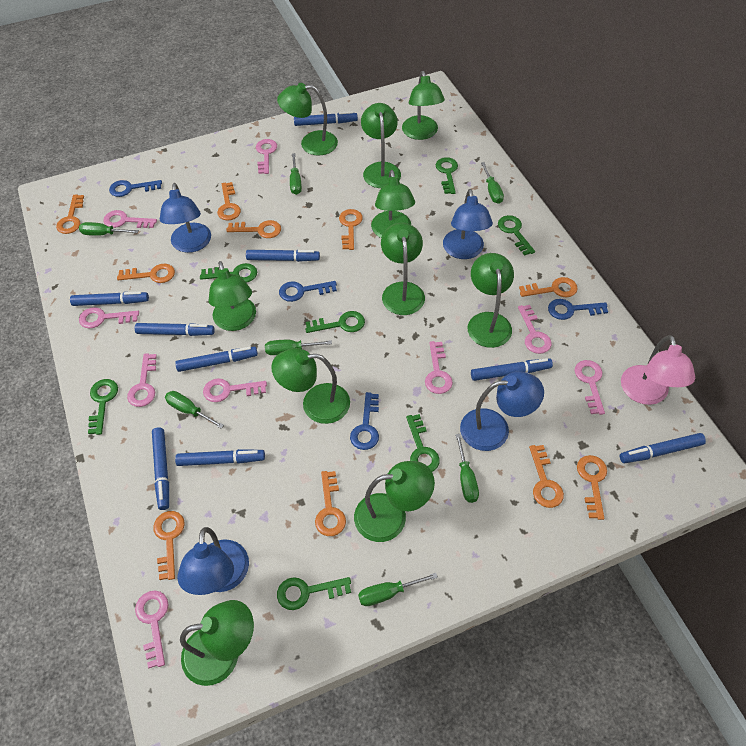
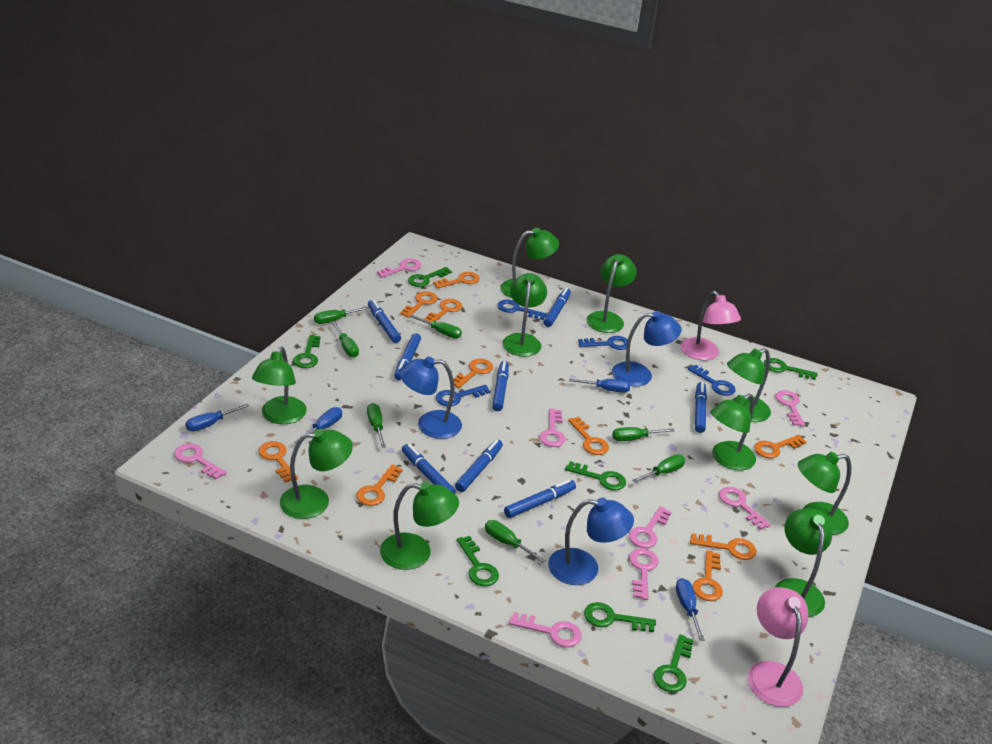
blue lamp: 4 -> 3
blue marker: 9 -> 8
blue screwdriver: 0 -> 4
pink key: 9 -> 8
pink lamp: 1 -> 2

